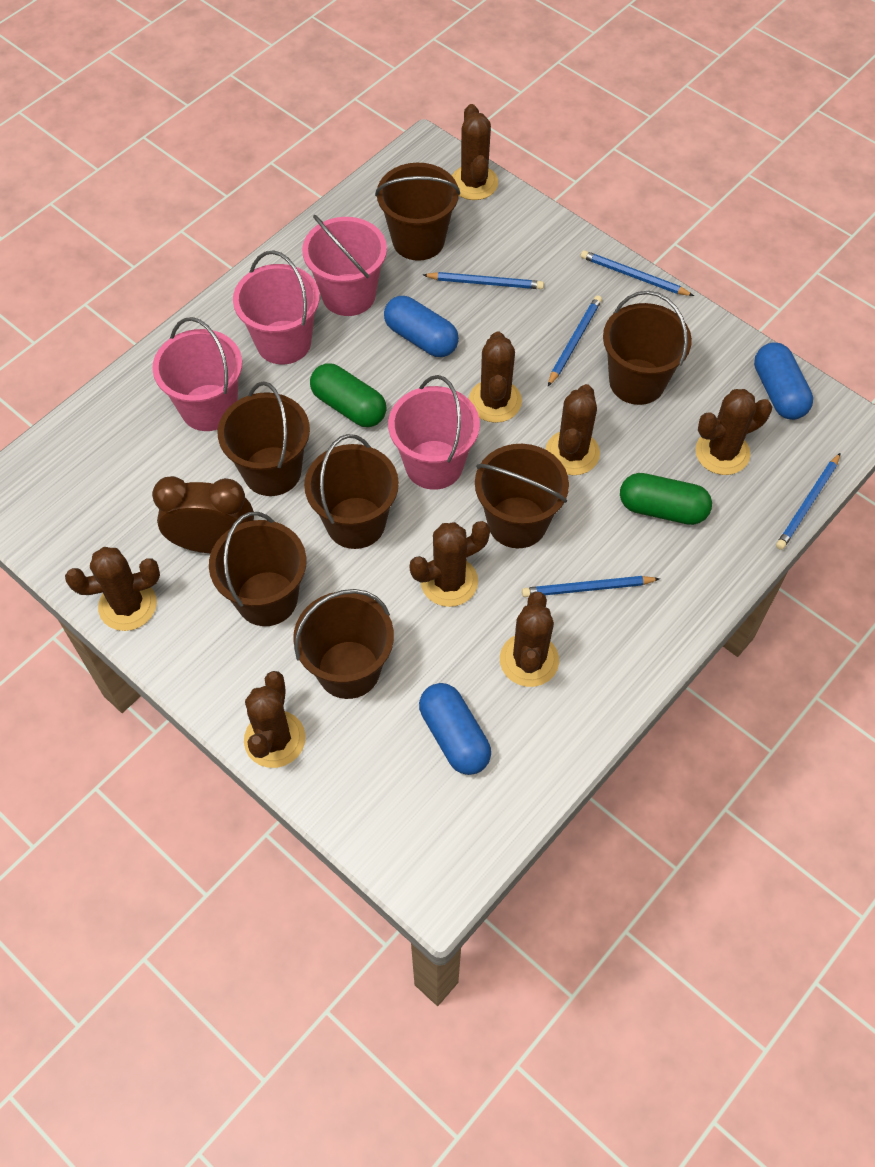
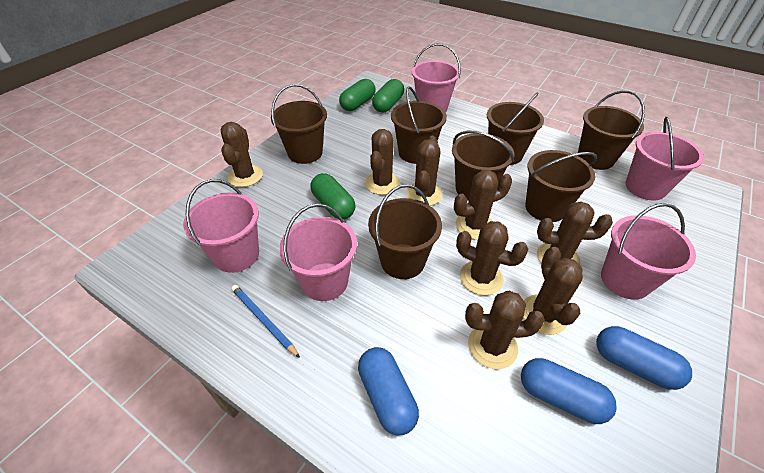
blue pencil: 5 -> 1
brown clock: 1 -> 0
green capsule: 2 -> 3
pink bucket: 4 -> 5

